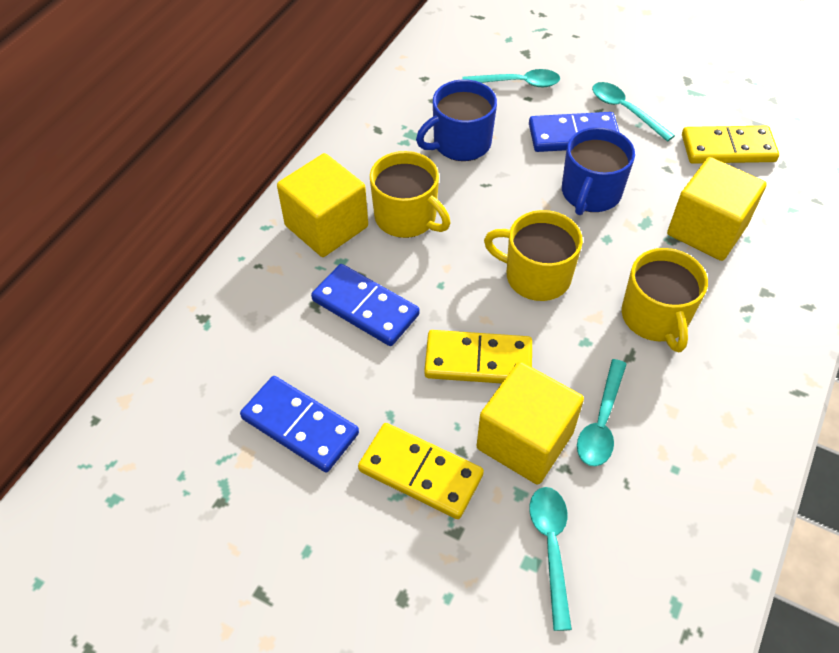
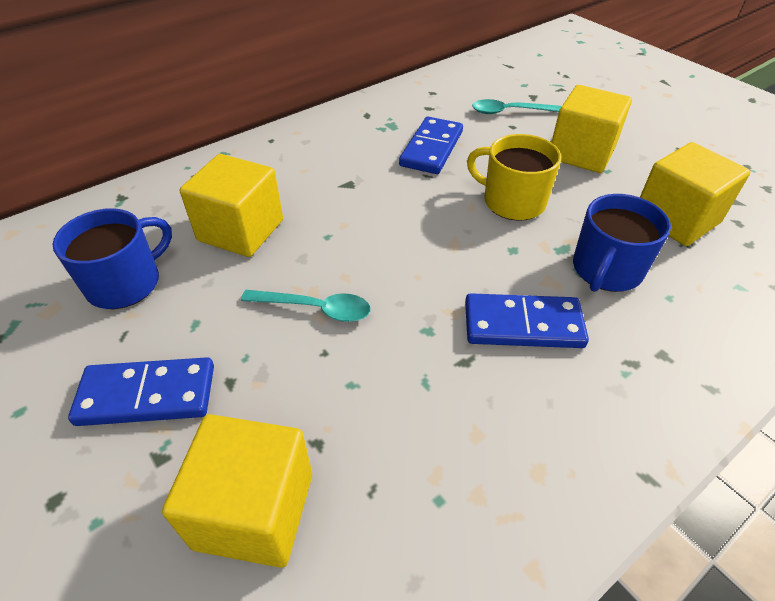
turquoise spoon: 4 -> 2
yellow cube: 3 -> 4
yellow domino: 3 -> 0
yellow mug: 3 -> 1

